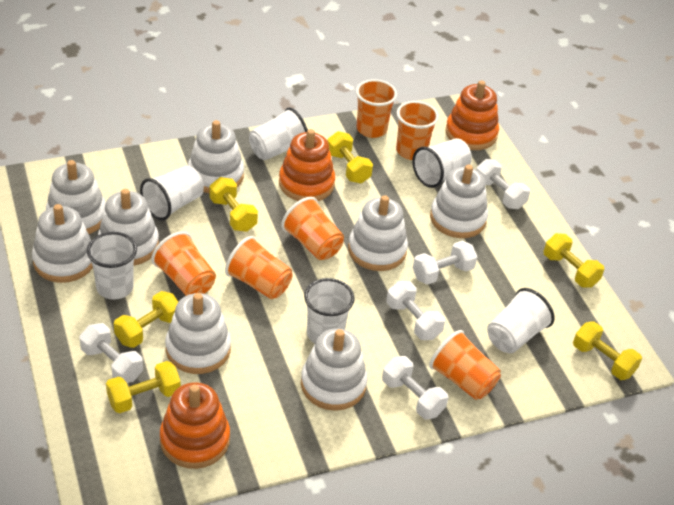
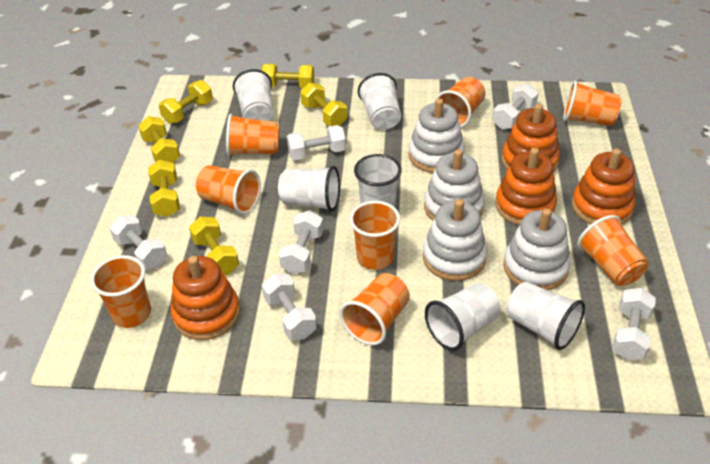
orange cup: 6 -> 8
orange stacking toy: 3 -> 4
white dumbbell: 5 -> 6
white stacking toy: 8 -> 4

